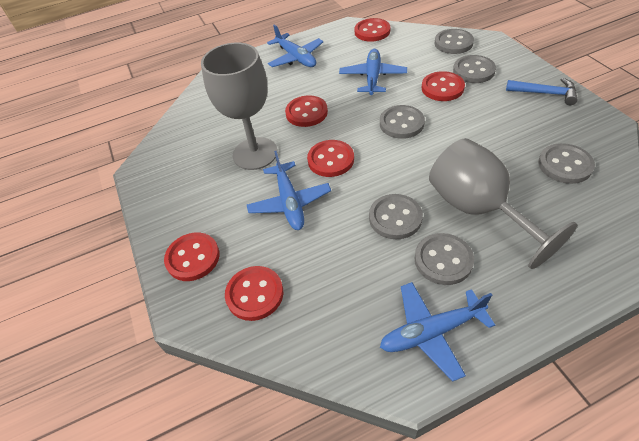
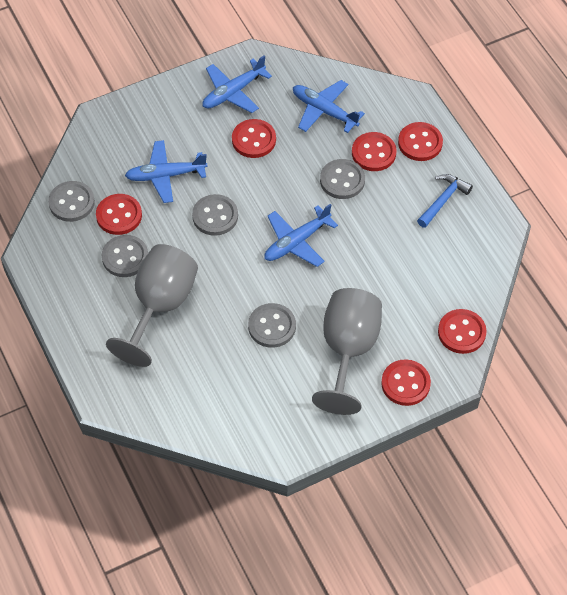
grey button: 6 -> 5

